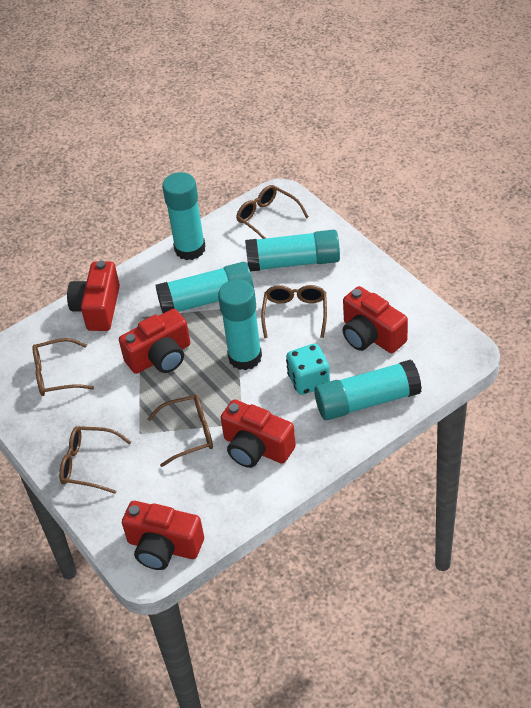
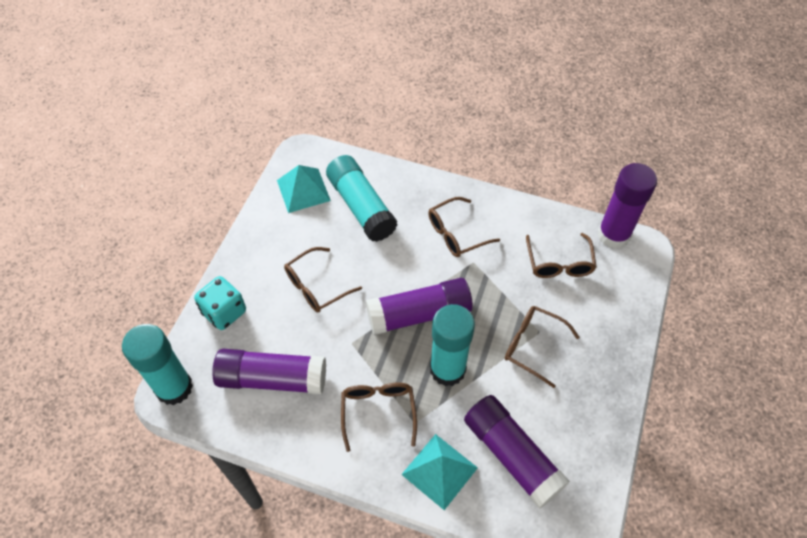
purple glue stick: 0 -> 4
red camera: 5 -> 0
turquoise glue stick: 5 -> 3
turquoise pyramid: 0 -> 2

